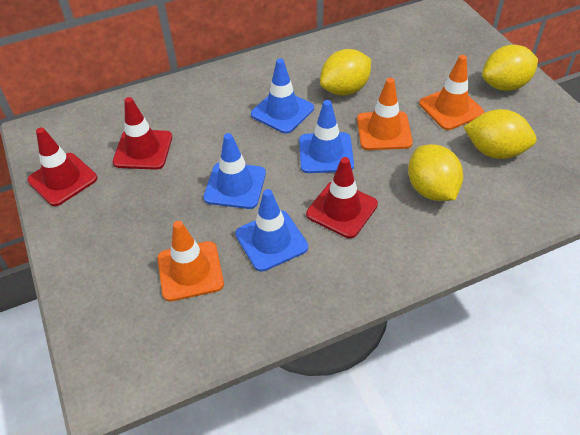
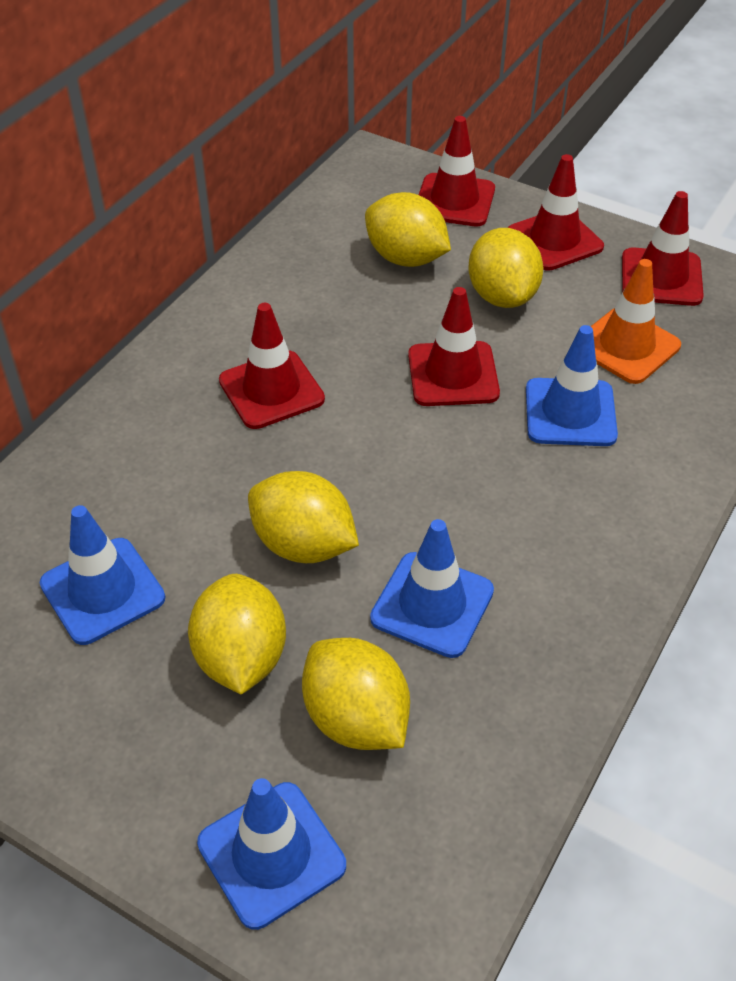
orange traffic cone: 3 -> 1
red traffic cone: 3 -> 5
yellow lemon: 4 -> 5

